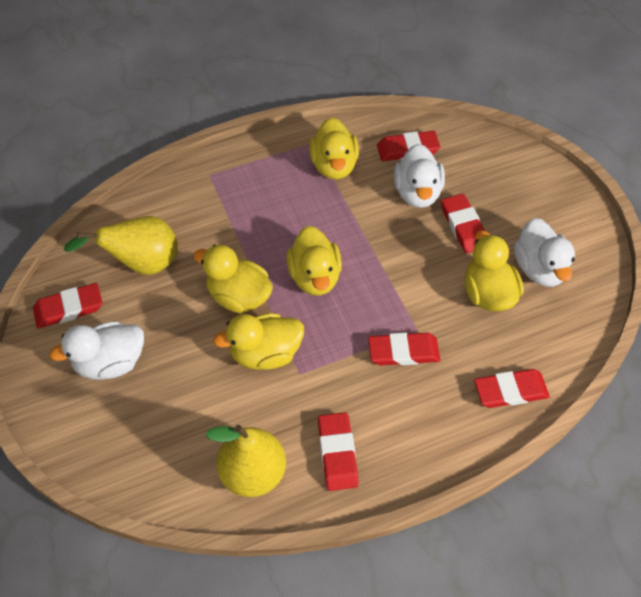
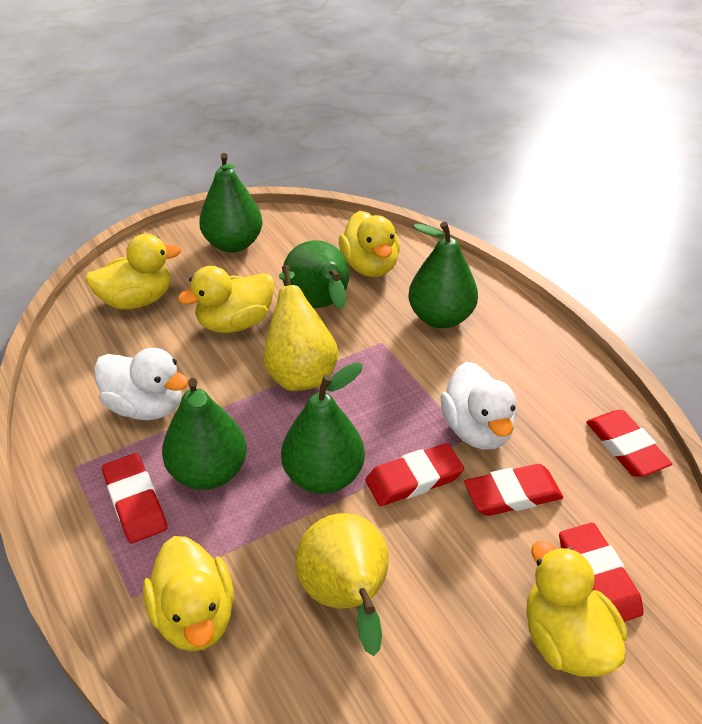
green pear: 0 -> 5
red eraser: 6 -> 5
white duck: 3 -> 2

